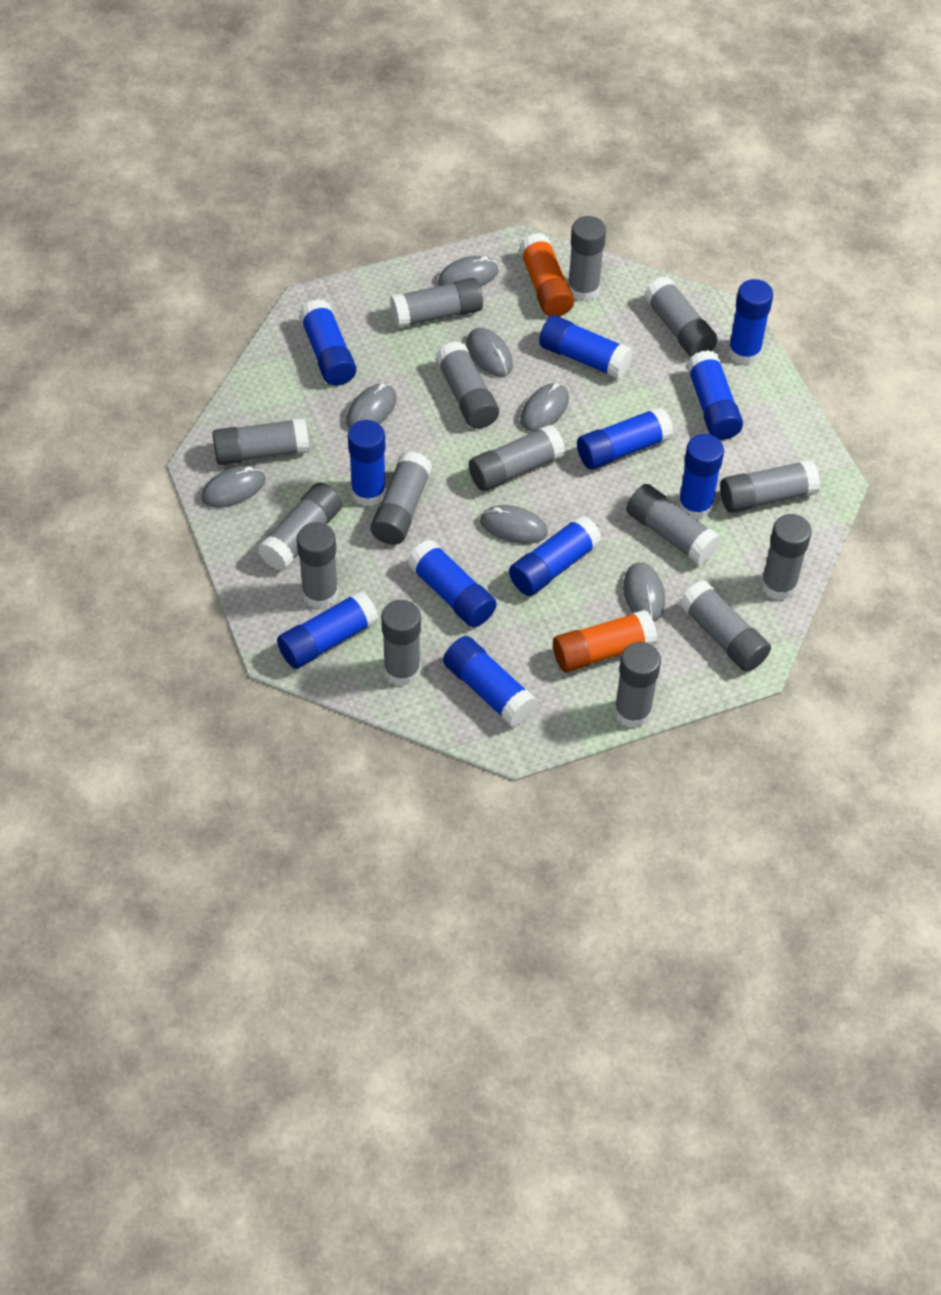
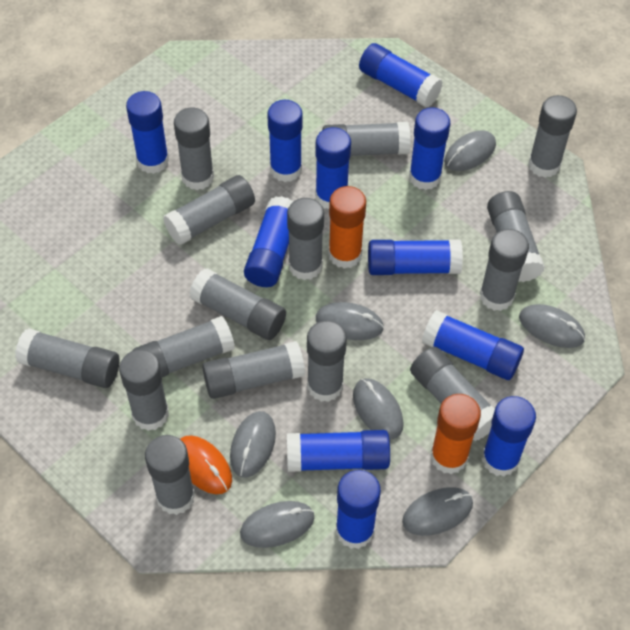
orange mouse: 0 -> 1

